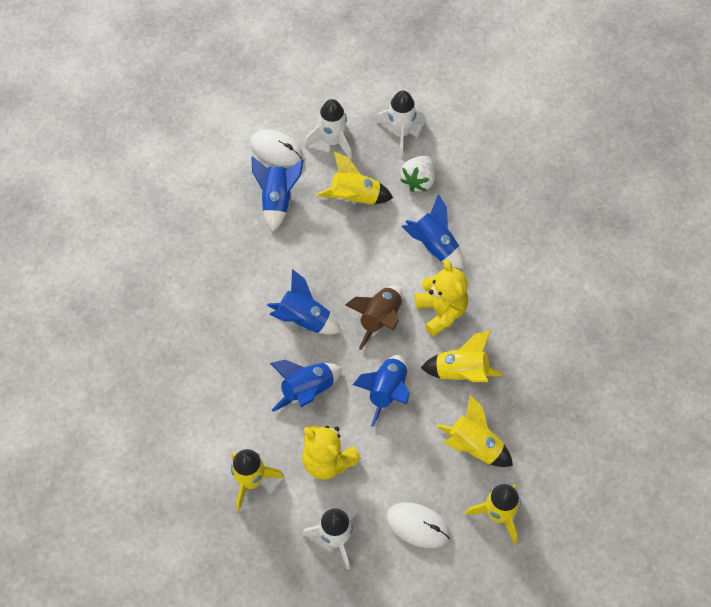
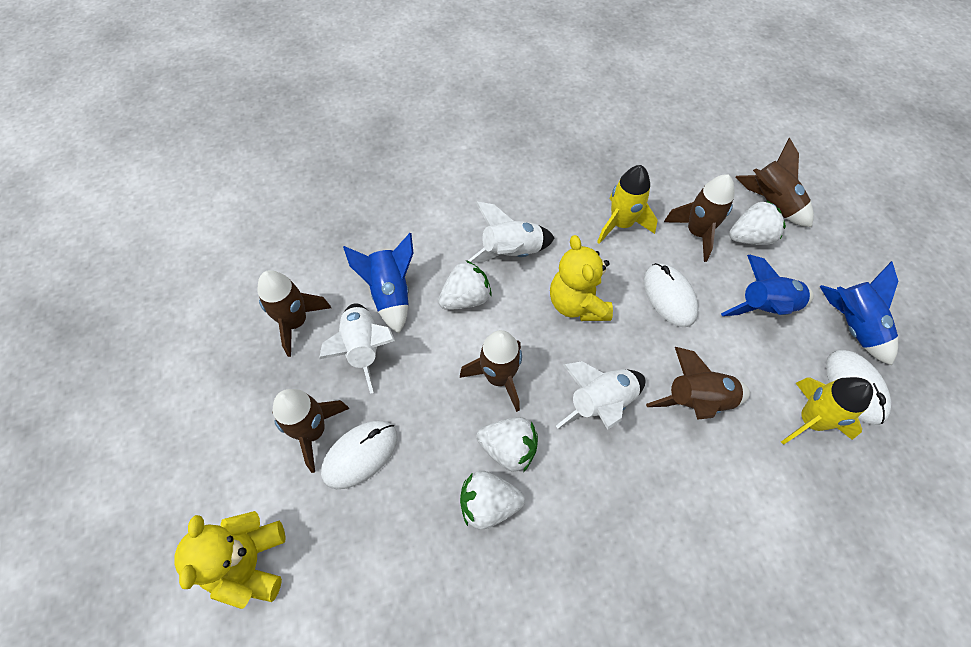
blue rocket: 5 -> 3
brown rocket: 1 -> 6
white mouse: 2 -> 3
white strawberry: 1 -> 4
yellow rocket: 5 -> 2

